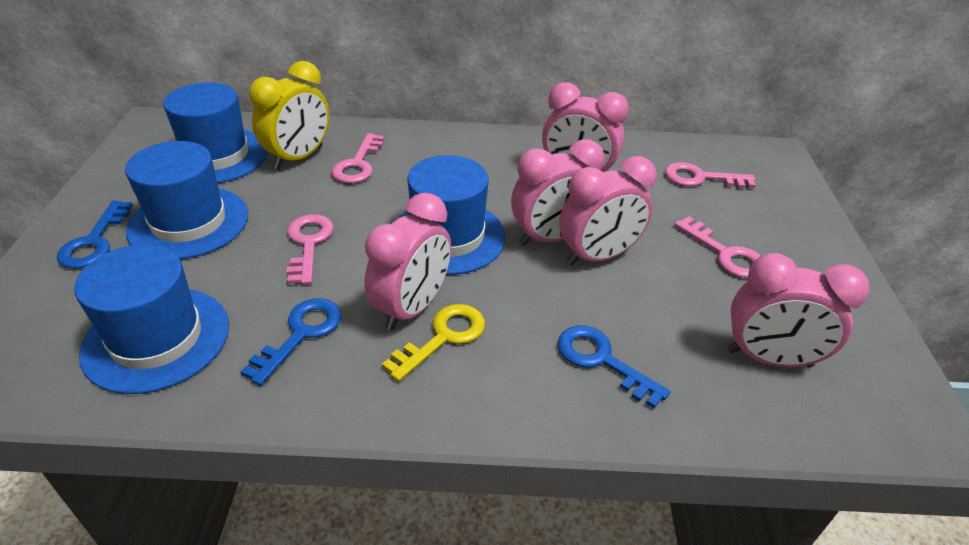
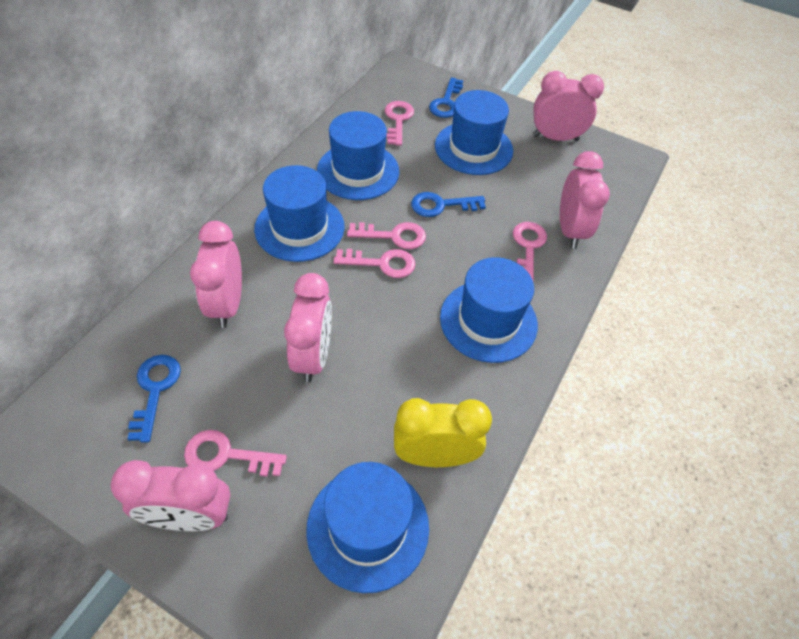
blue hat: 4 -> 5
pink key: 4 -> 5
yellow key: 1 -> 0

